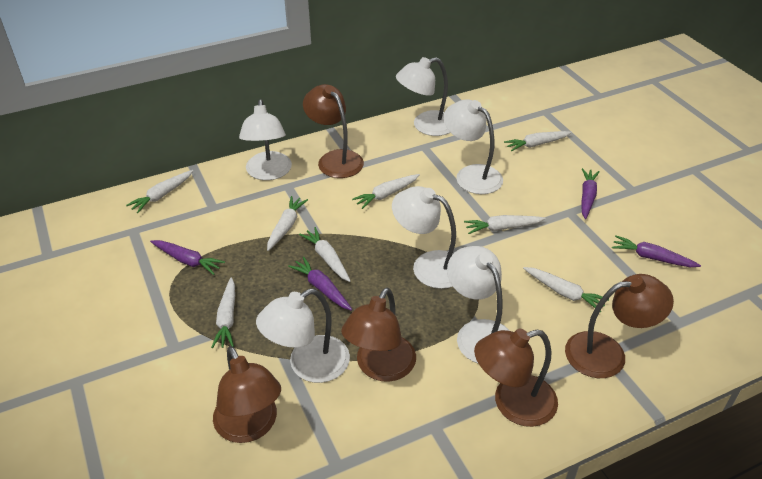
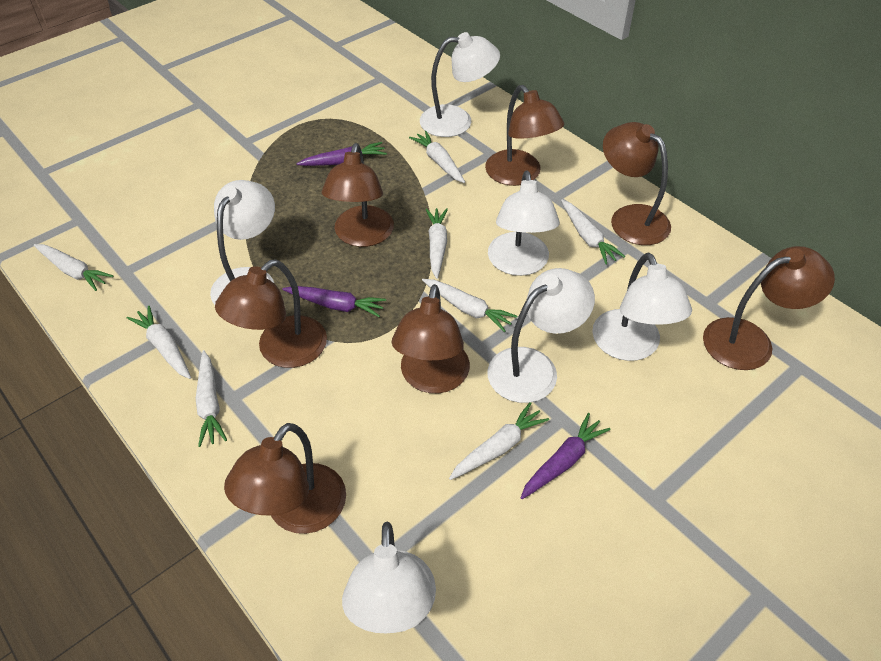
brown lamp: 5 -> 7
purple carrot: 4 -> 3

